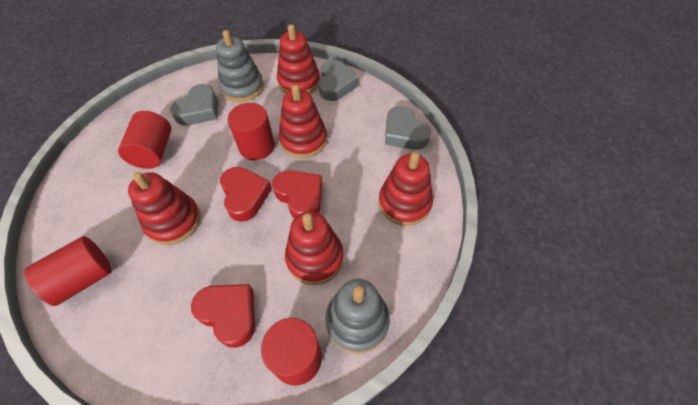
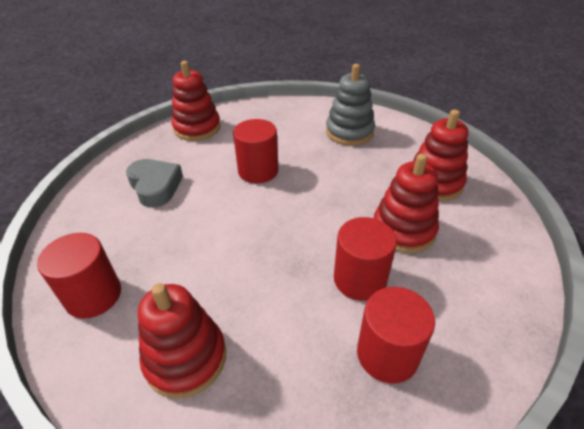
grey heart: 3 -> 1
grey stacking toy: 2 -> 1
red heart: 3 -> 0
red stacking toy: 5 -> 4

